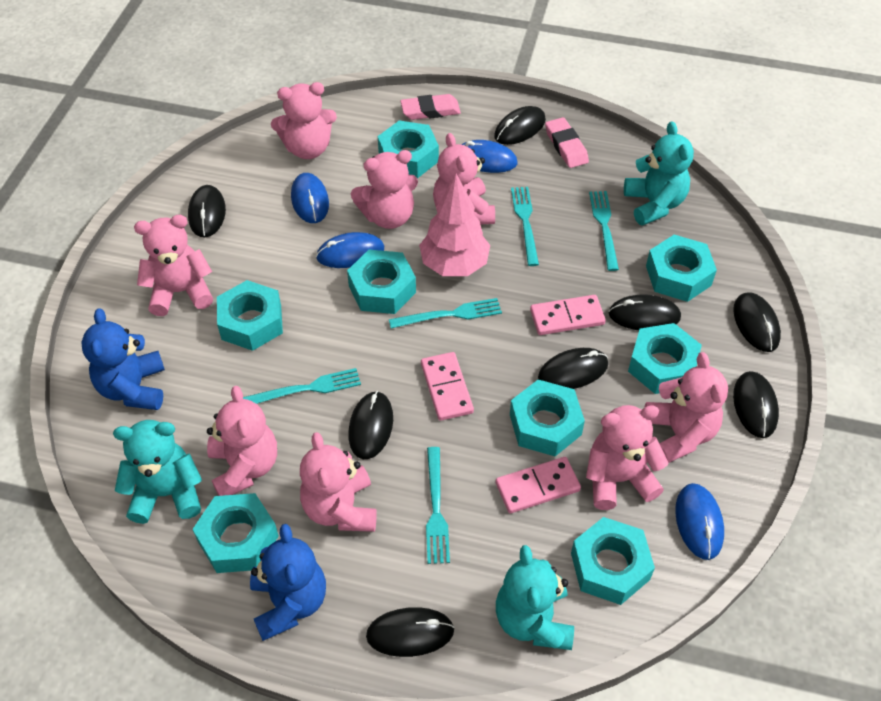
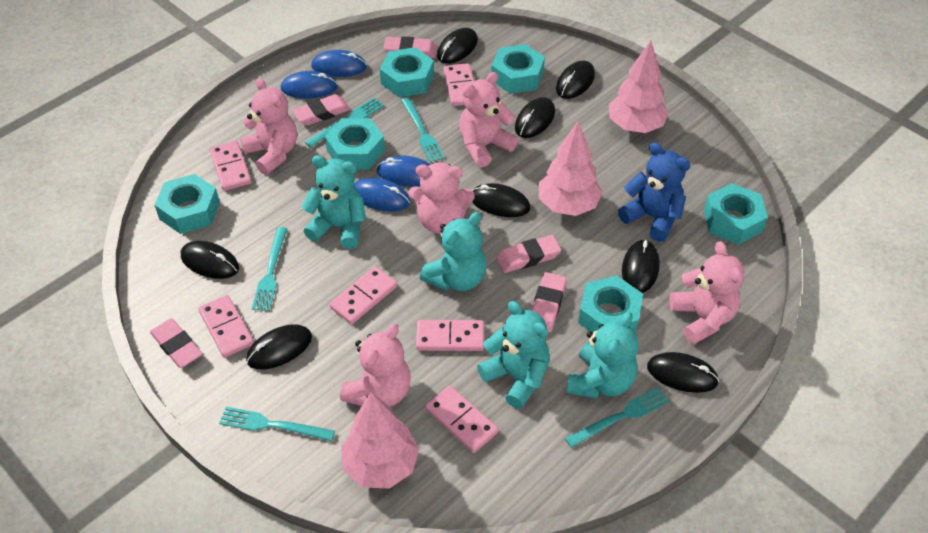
blue teddy bear: 2 -> 1
pink domino: 3 -> 6
pink eraser: 2 -> 5
pink teddy bear: 8 -> 5
pink tree: 1 -> 3
turquoise nut: 8 -> 6
turquoise teddy bear: 3 -> 4

